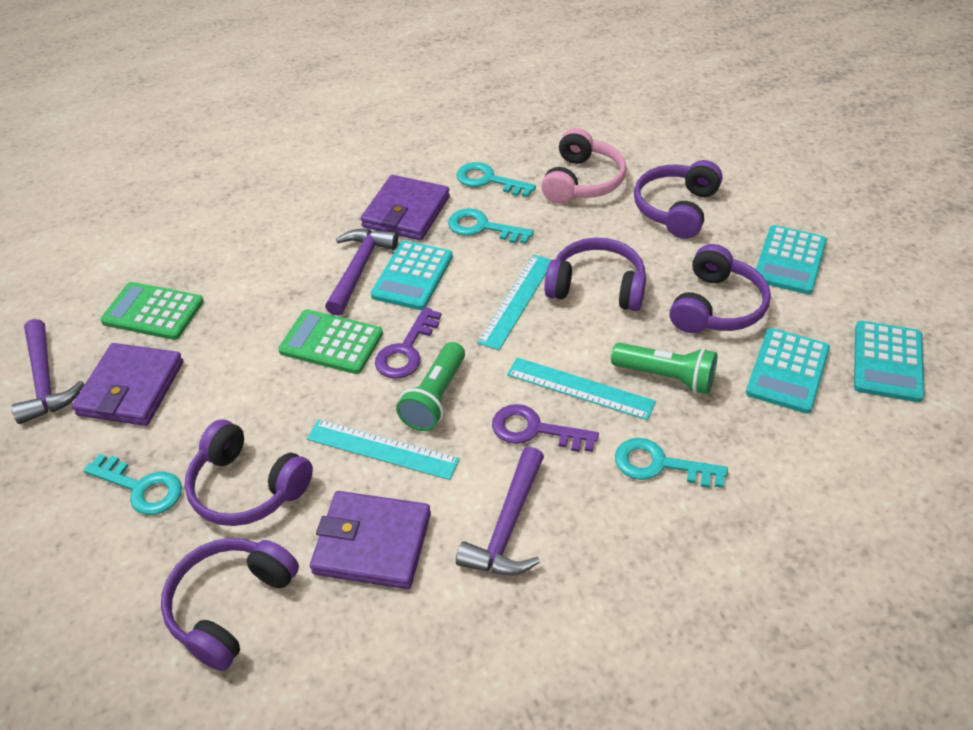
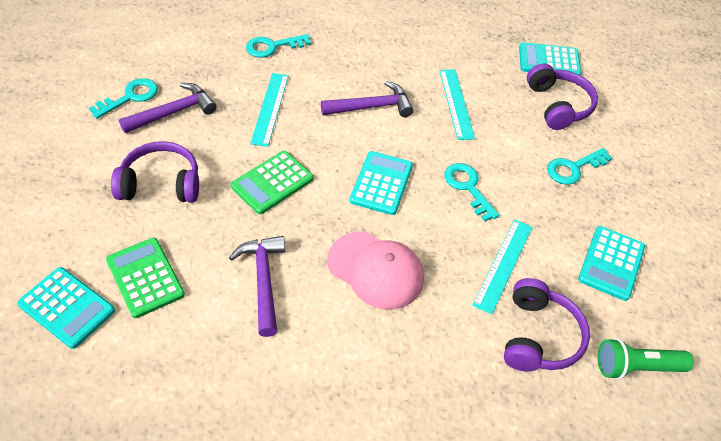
green flashlight: 2 -> 1
pink cap: 0 -> 1
pink headphones: 1 -> 0
purple headphones: 5 -> 3
purple key: 2 -> 0
purple wallet: 3 -> 0

